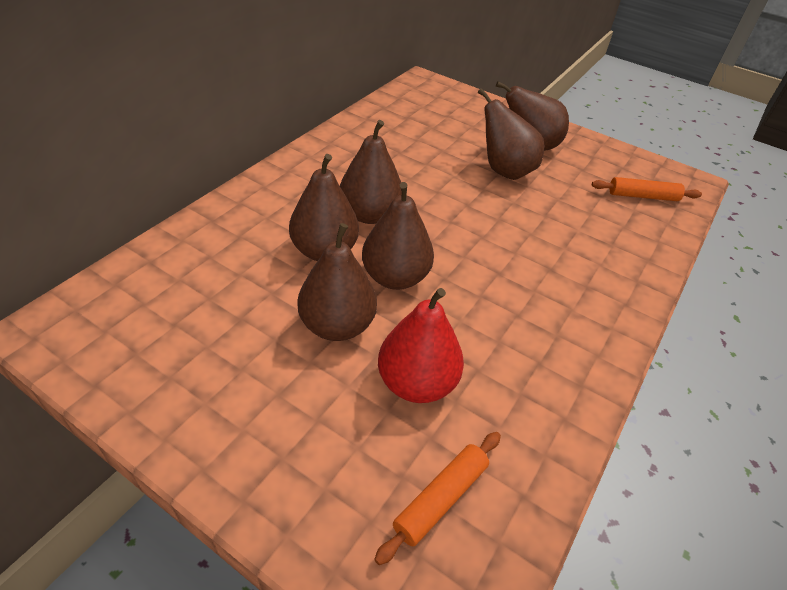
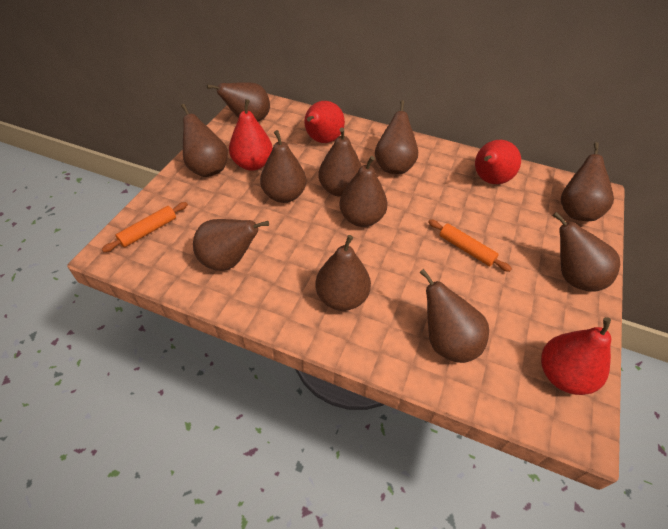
brown pear: 6 -> 11
red pear: 1 -> 4

